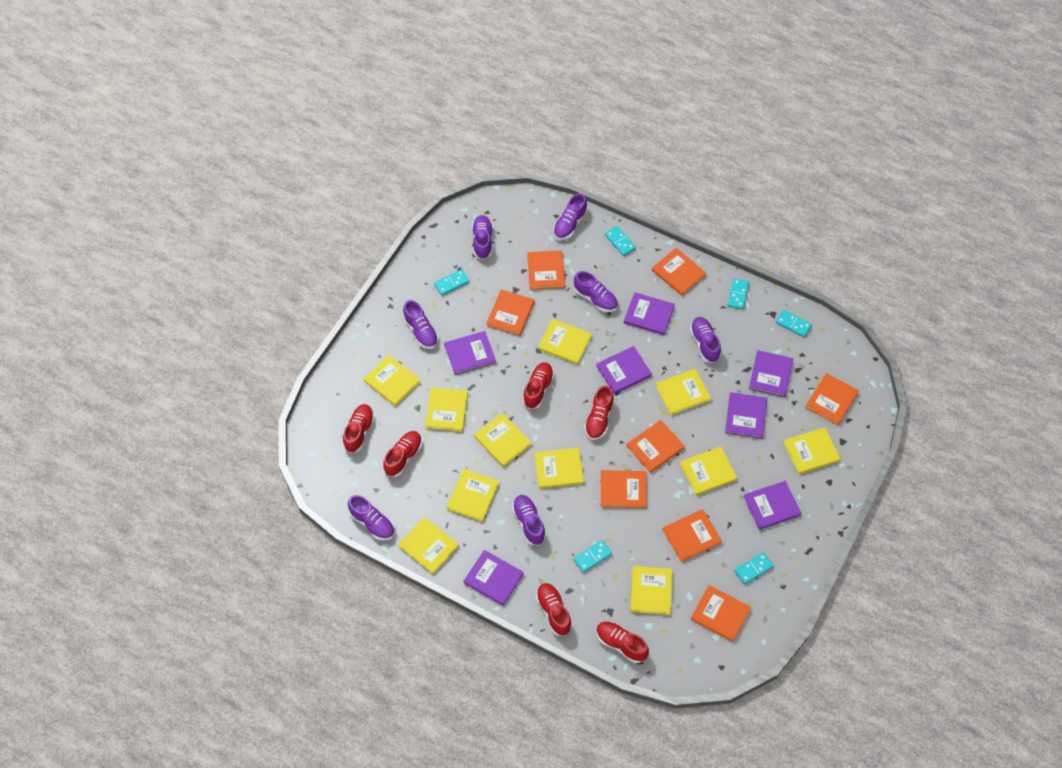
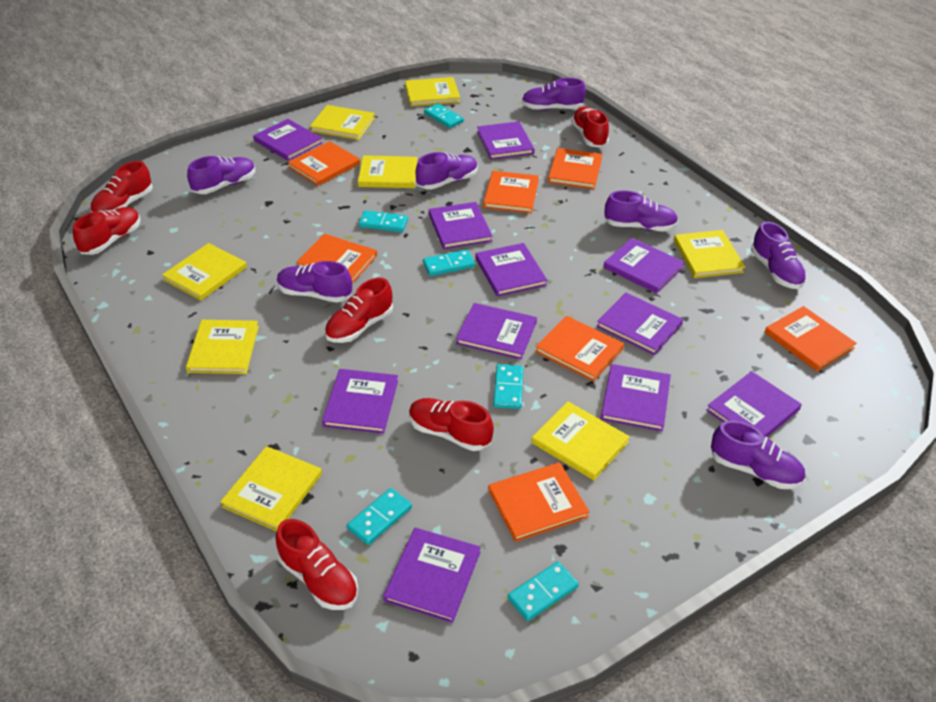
orange book: 8 -> 7
purple book: 7 -> 11
yellow book: 11 -> 8

